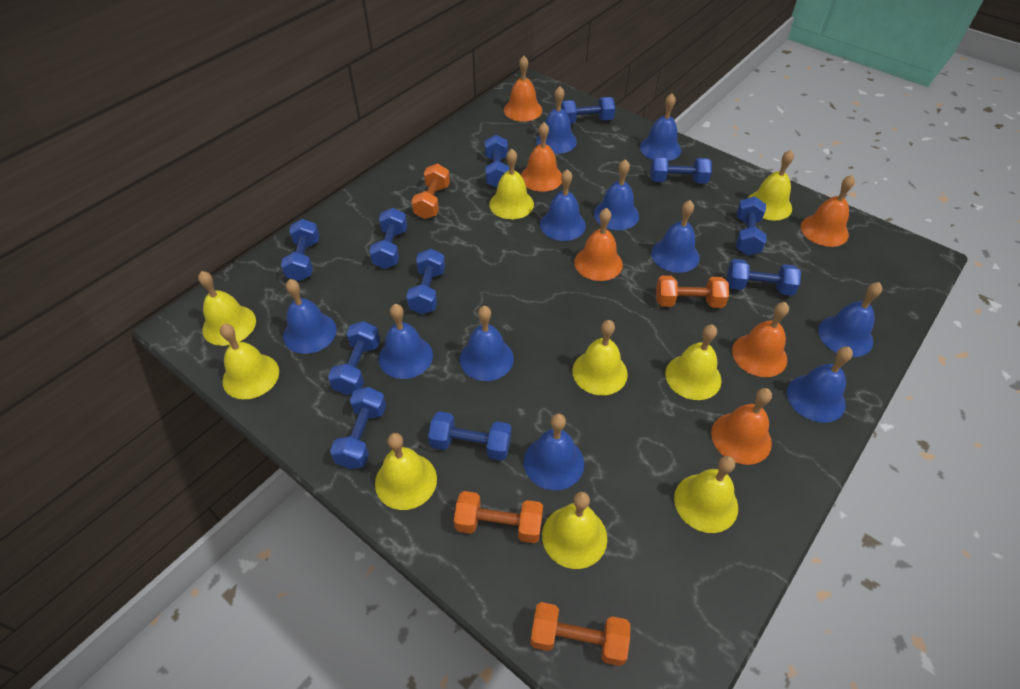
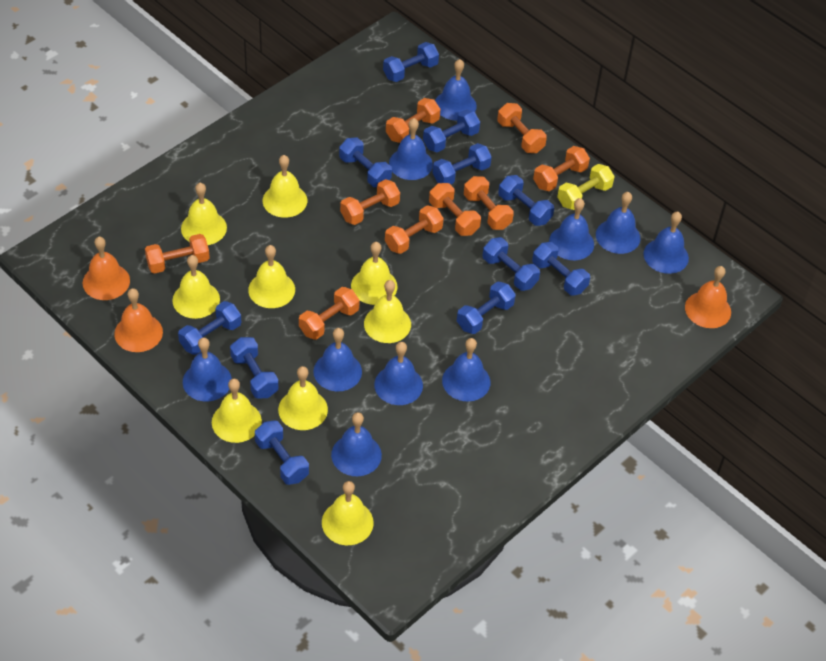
blue bell: 11 -> 10
orange bell: 6 -> 3
orange dumbbell: 4 -> 9
yellow dumbbell: 0 -> 1

